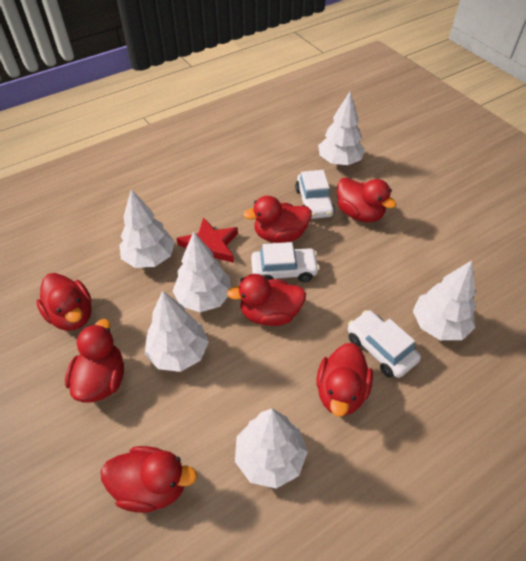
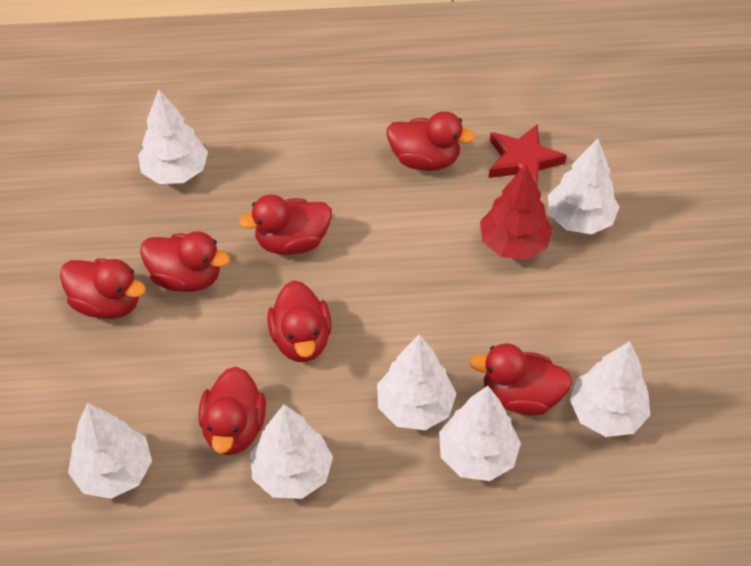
red tree: 0 -> 1
white car: 3 -> 0
white tree: 6 -> 7

